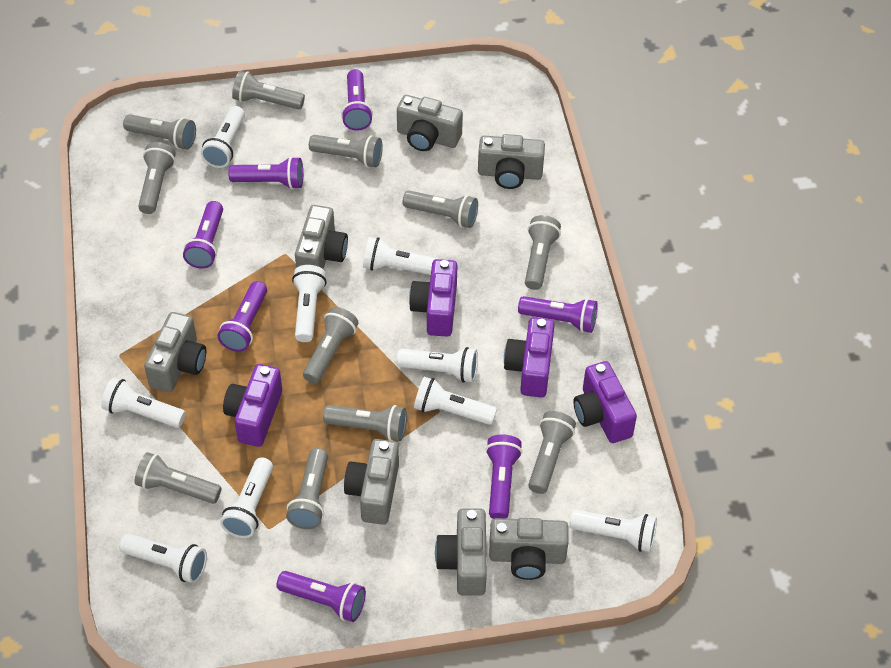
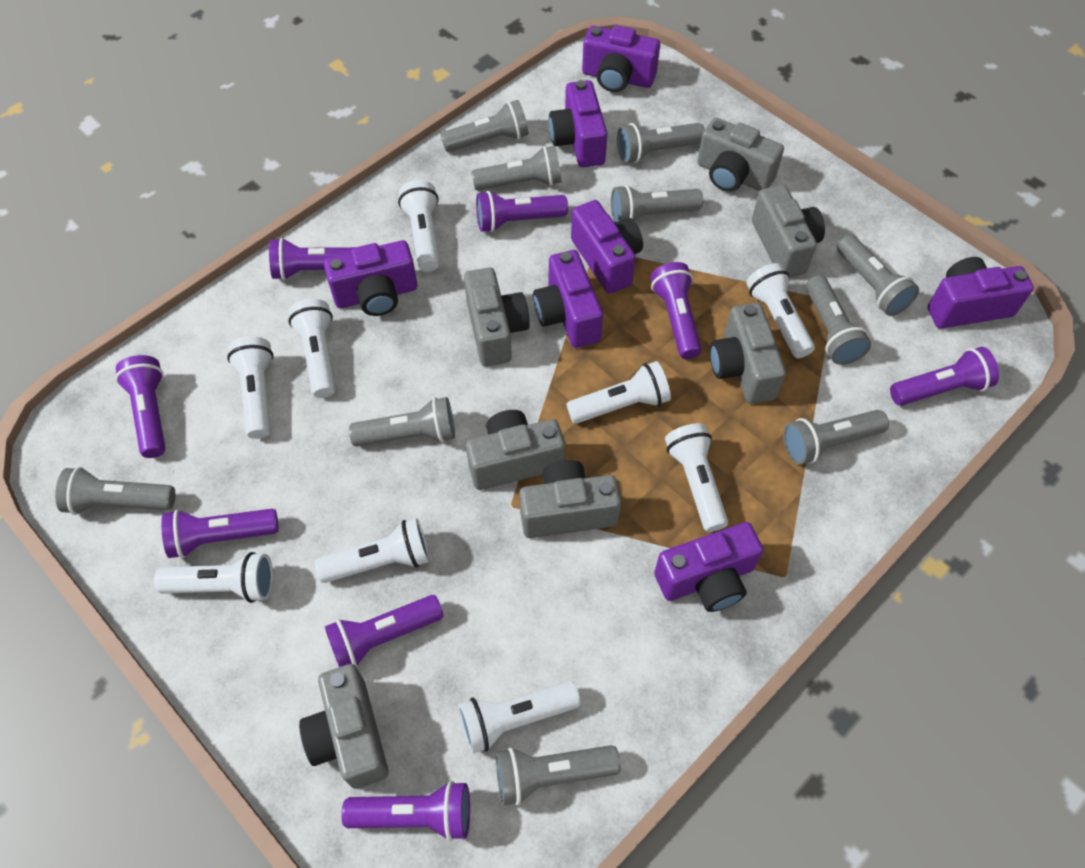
grey flashlight: 11 -> 10
purple camera: 4 -> 7
purple flashlight: 7 -> 8

